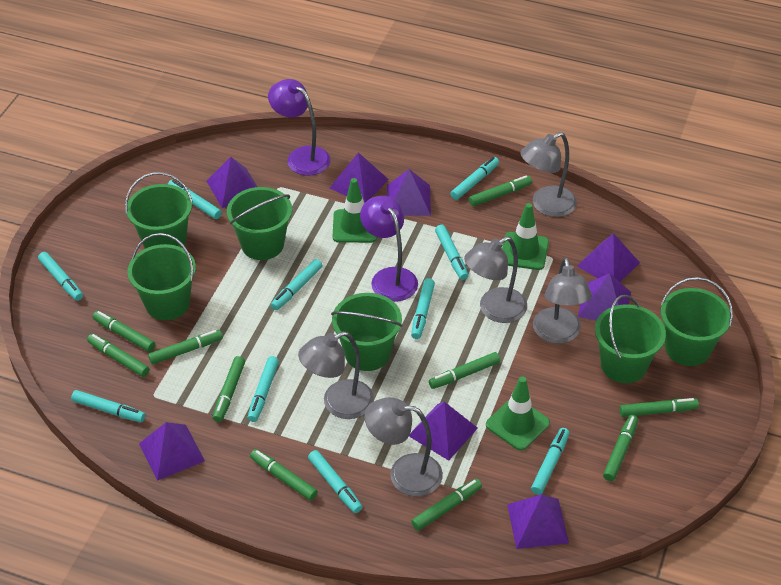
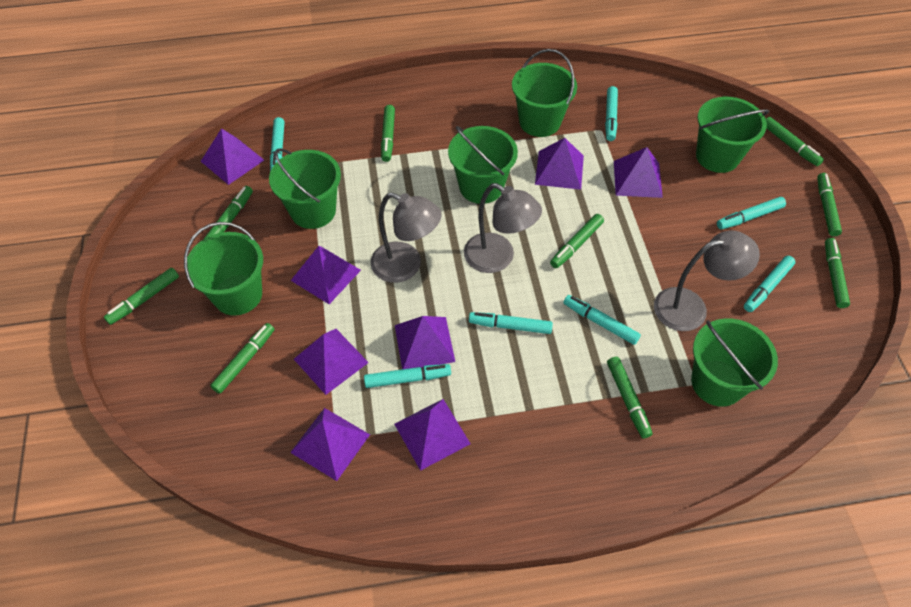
green marker: 10 -> 9
green traffic cone: 3 -> 0
grey lamp: 5 -> 3
purple lamp: 2 -> 0
turquoise marker: 10 -> 7

